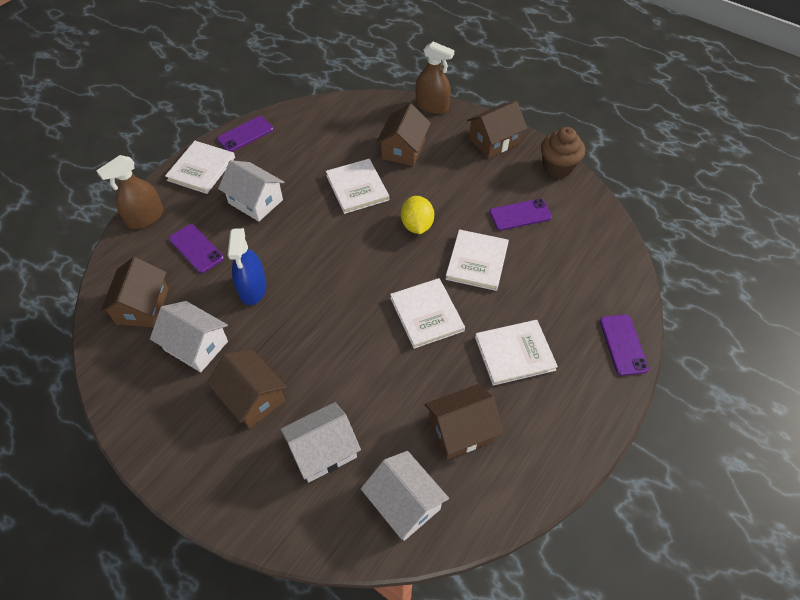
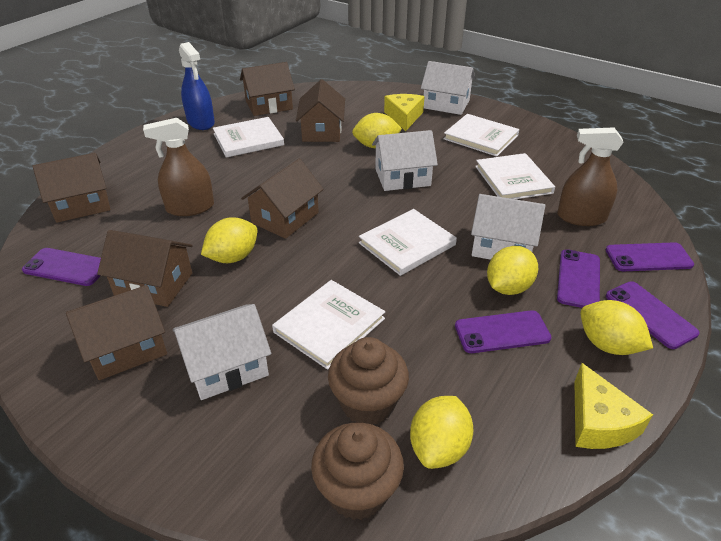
brown cupcake: 1 -> 2
brown house: 5 -> 6
purple phone: 4 -> 5
yellow cheese: 0 -> 2
yellow lemon: 1 -> 5

